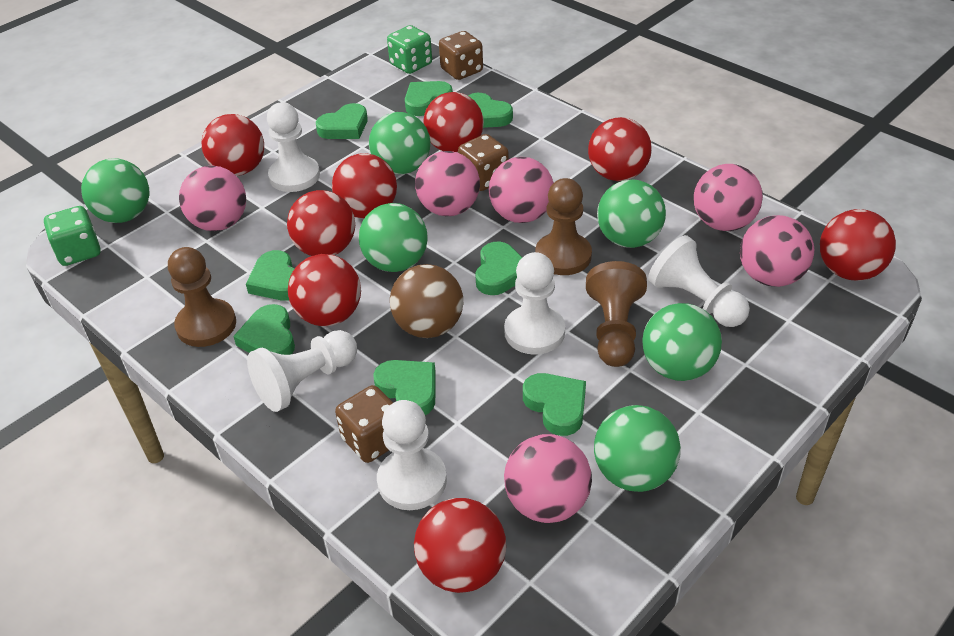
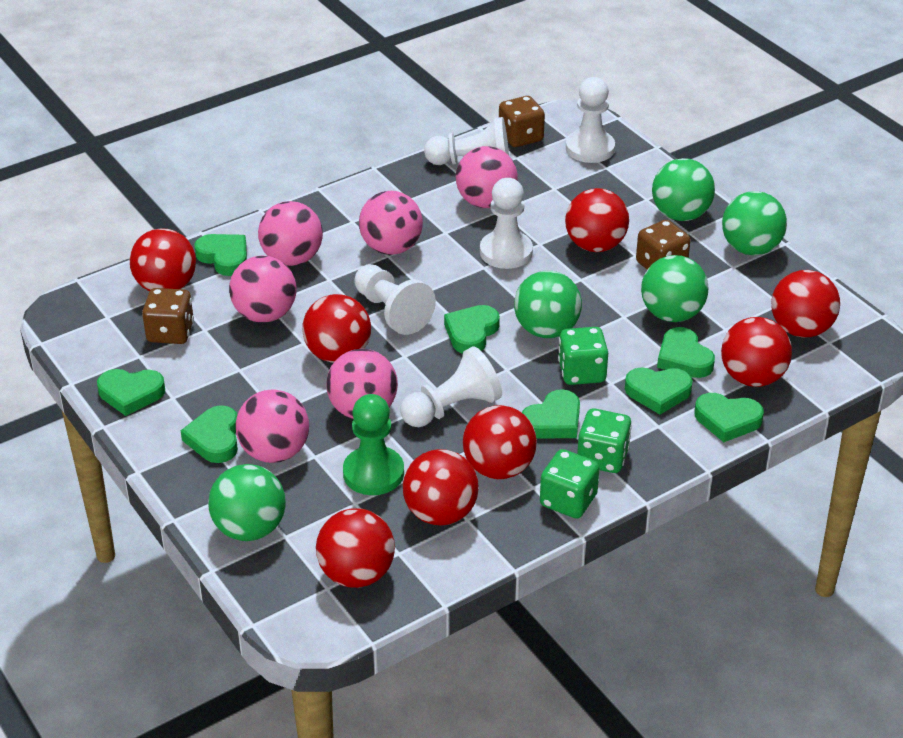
brown ball: 1 -> 0
brown pawn: 3 -> 0
green ball: 6 -> 5
green dice: 2 -> 3
green pawn: 0 -> 1

